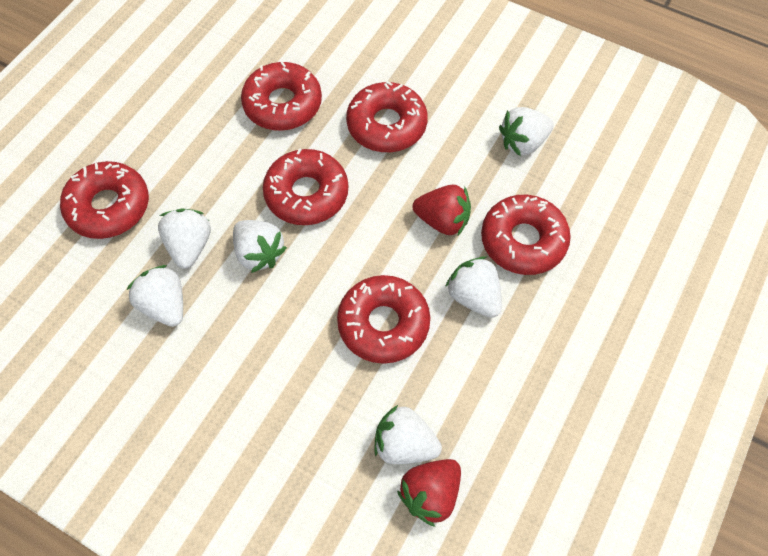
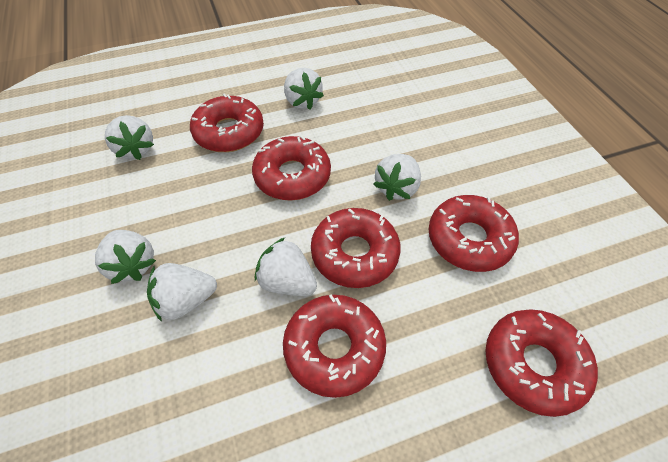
red strawberry: 2 -> 0

